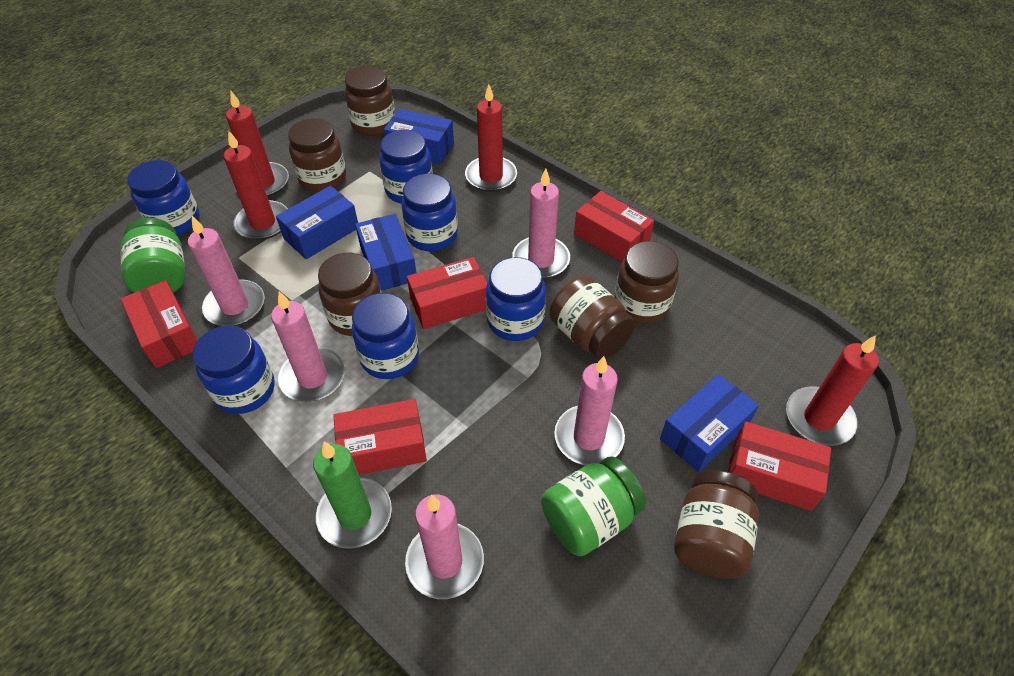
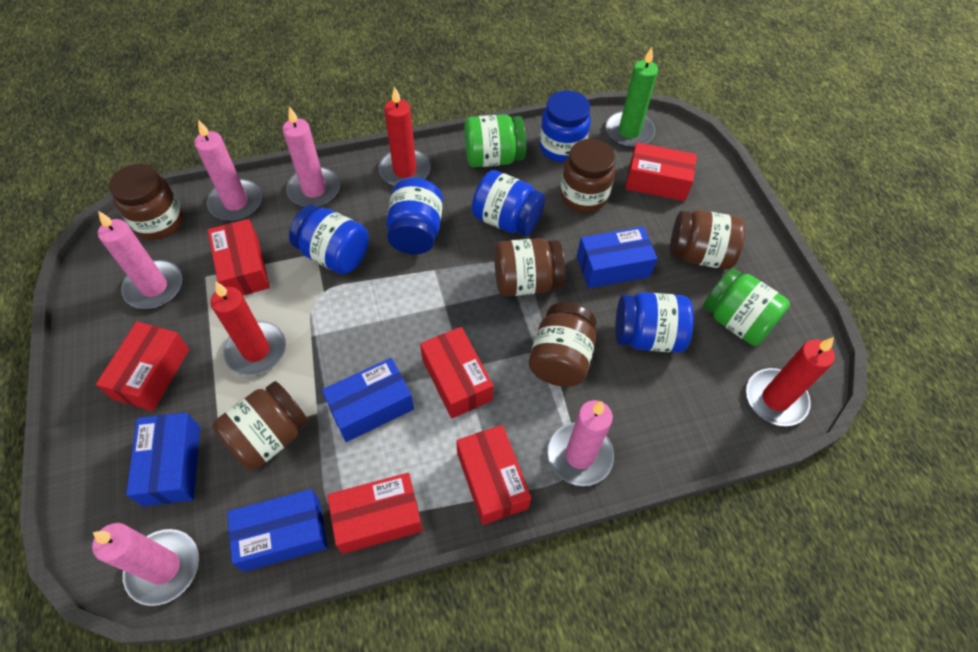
blue jar: 6 -> 5
red box: 5 -> 6
red candle: 4 -> 3

